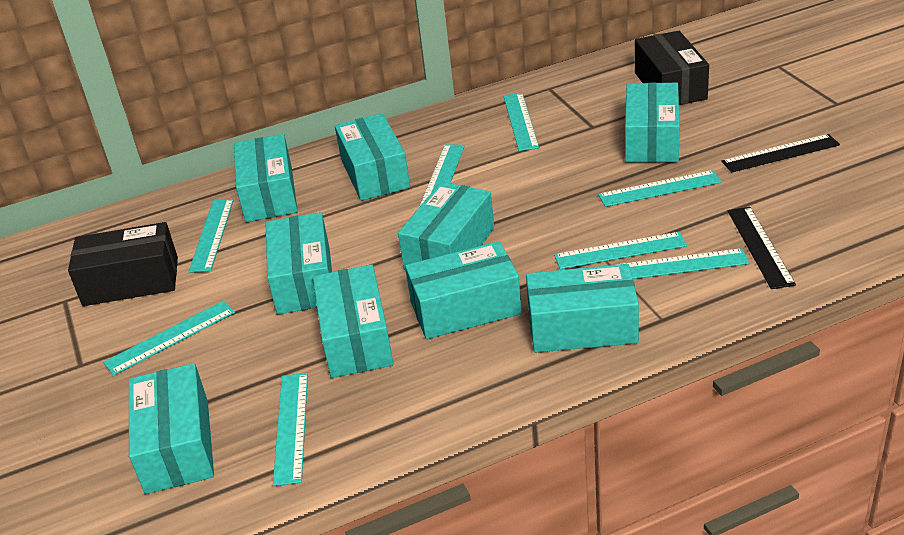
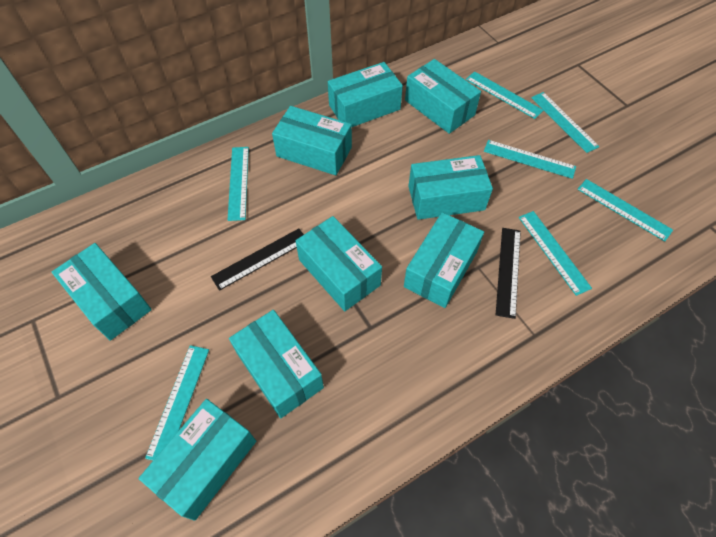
black box: 2 -> 0
turquoise ruler: 8 -> 7

